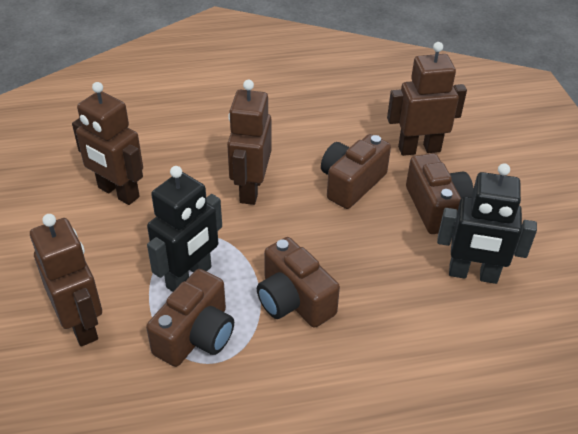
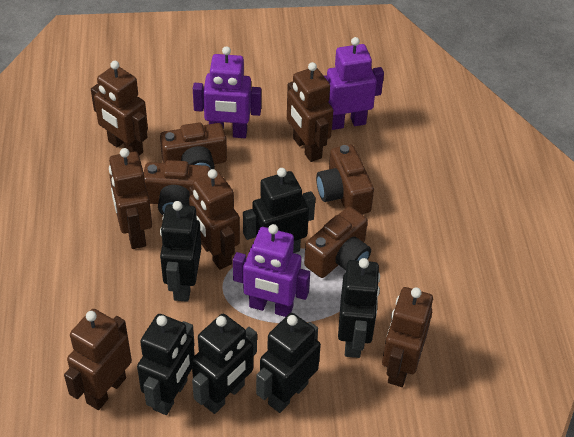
black robot: 2 -> 6
brown robot: 4 -> 6
purple robot: 0 -> 3

